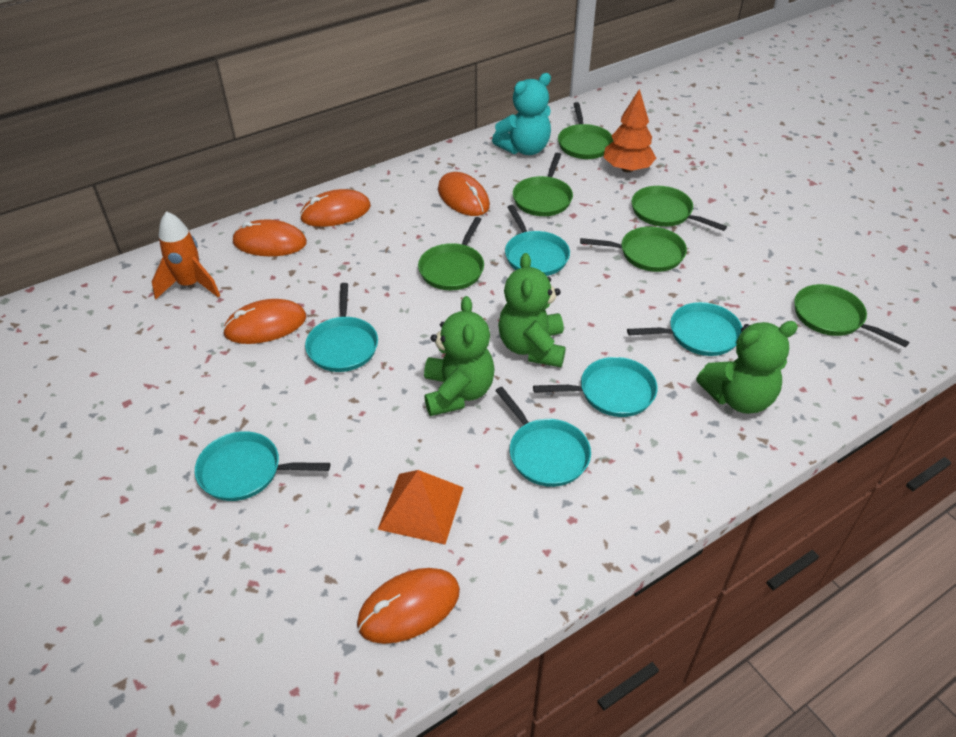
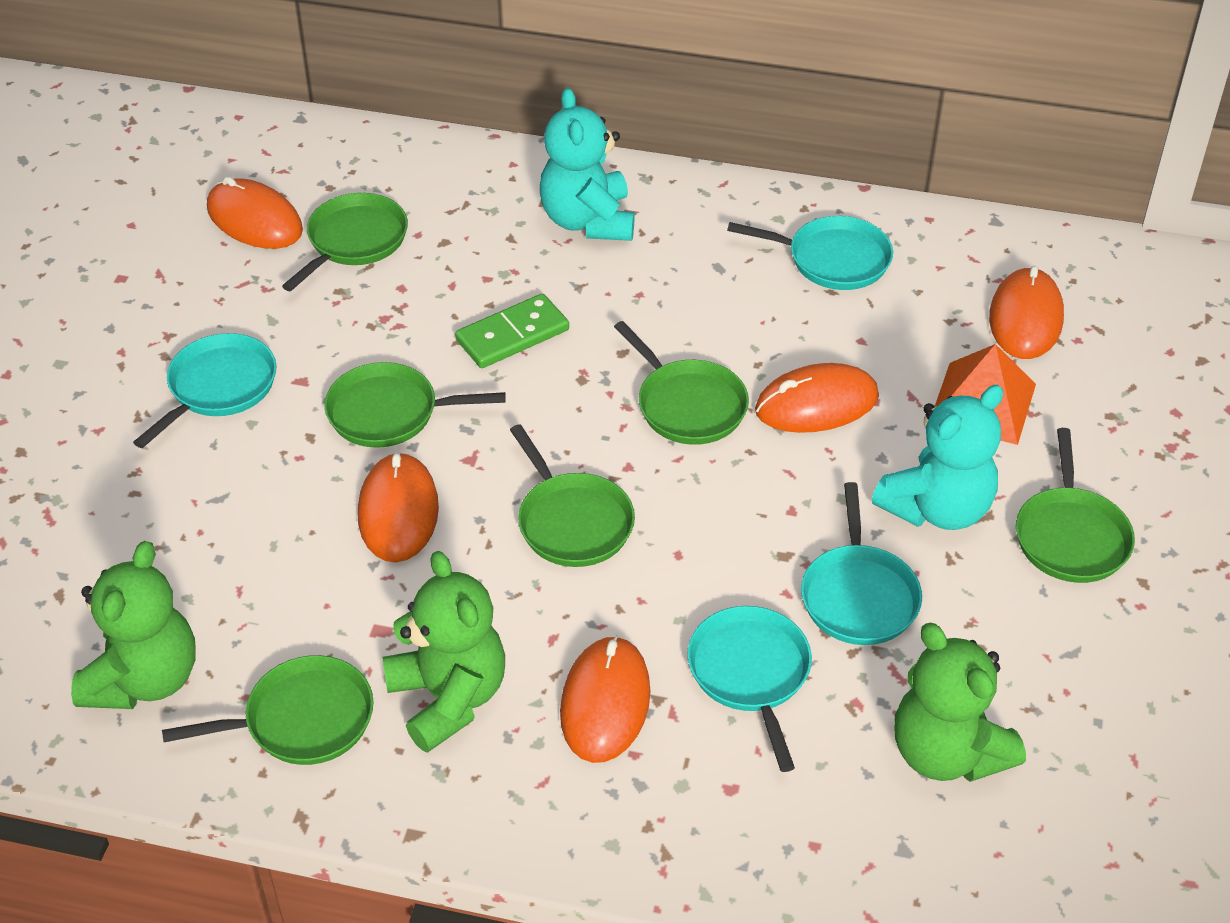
green domino: 0 -> 1
orange rocket: 1 -> 0
orange tree: 1 -> 0
turquoise pan: 6 -> 4
turquoise teddy bear: 1 -> 2

